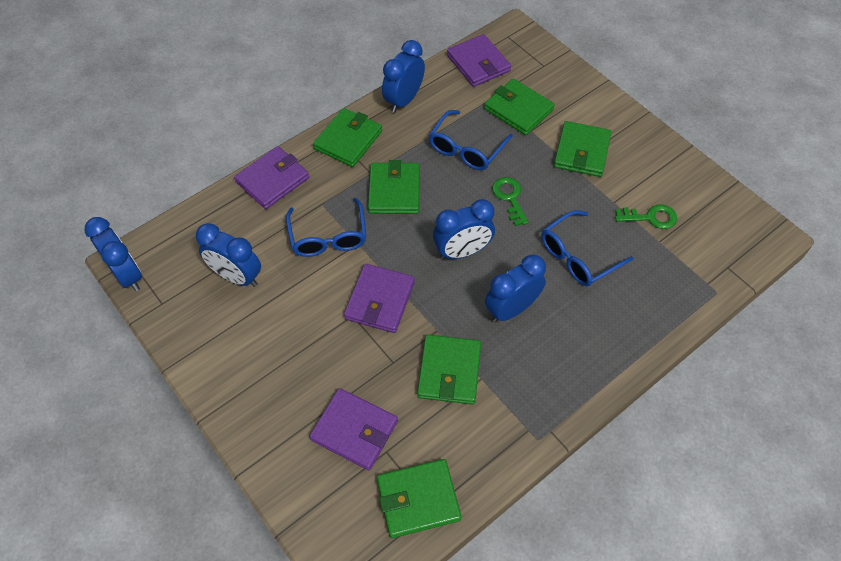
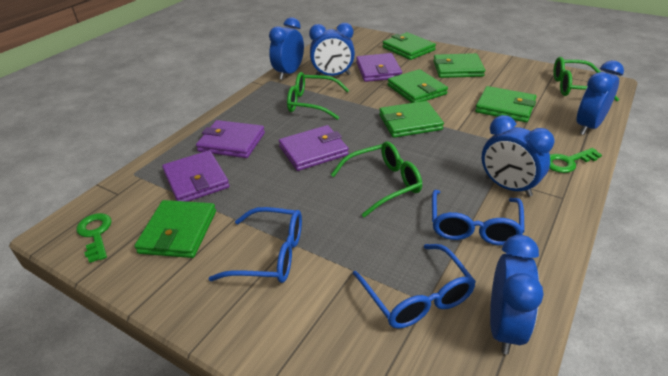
green glasses: 0 -> 3

